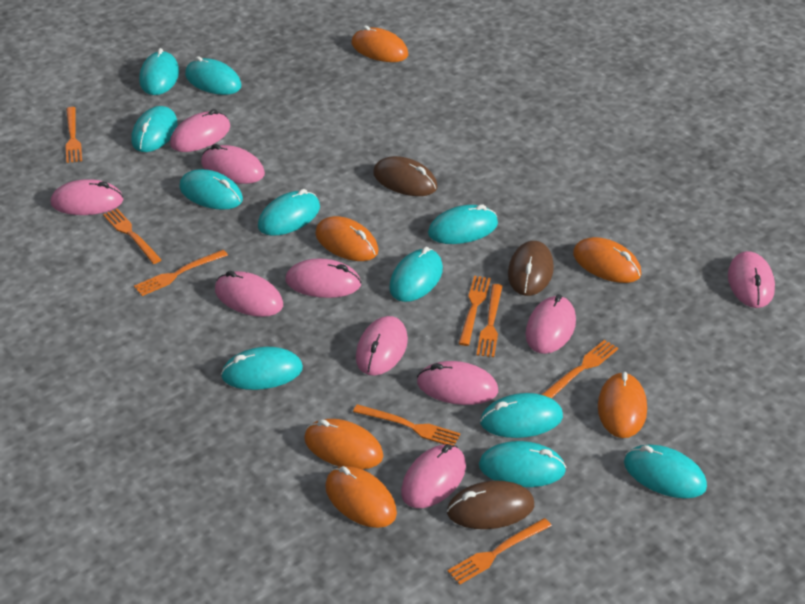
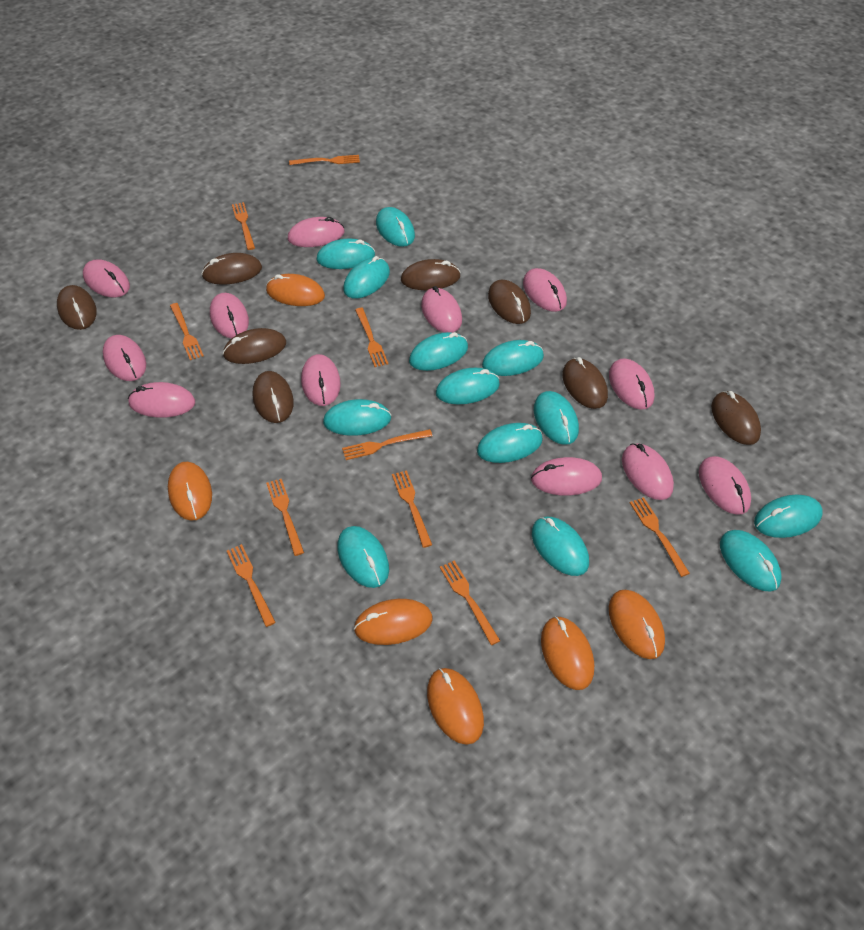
brown mouse: 3 -> 8
orange fork: 8 -> 10
pink mouse: 10 -> 12
turquoise mouse: 11 -> 13

